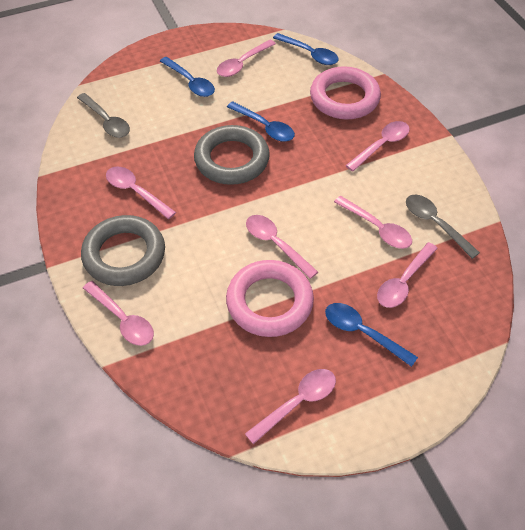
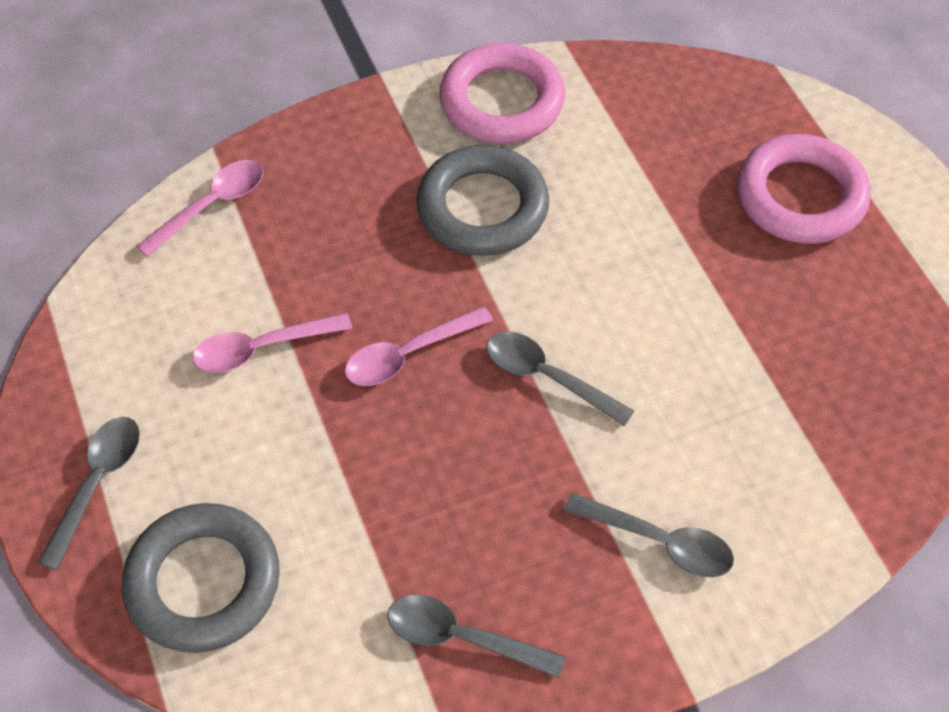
blue spoon: 4 -> 0
grey spoon: 2 -> 4
pink spoon: 8 -> 3

